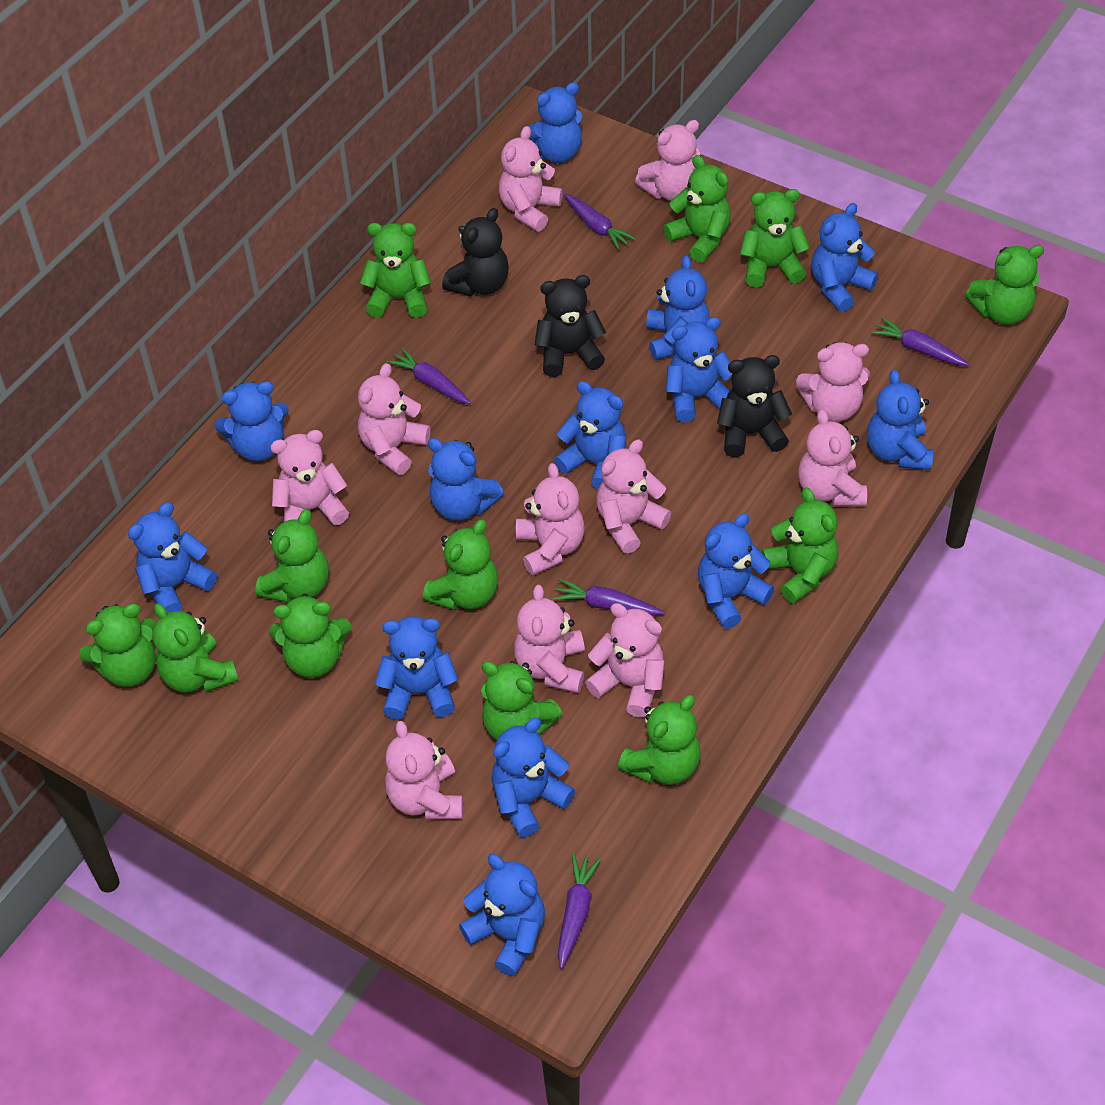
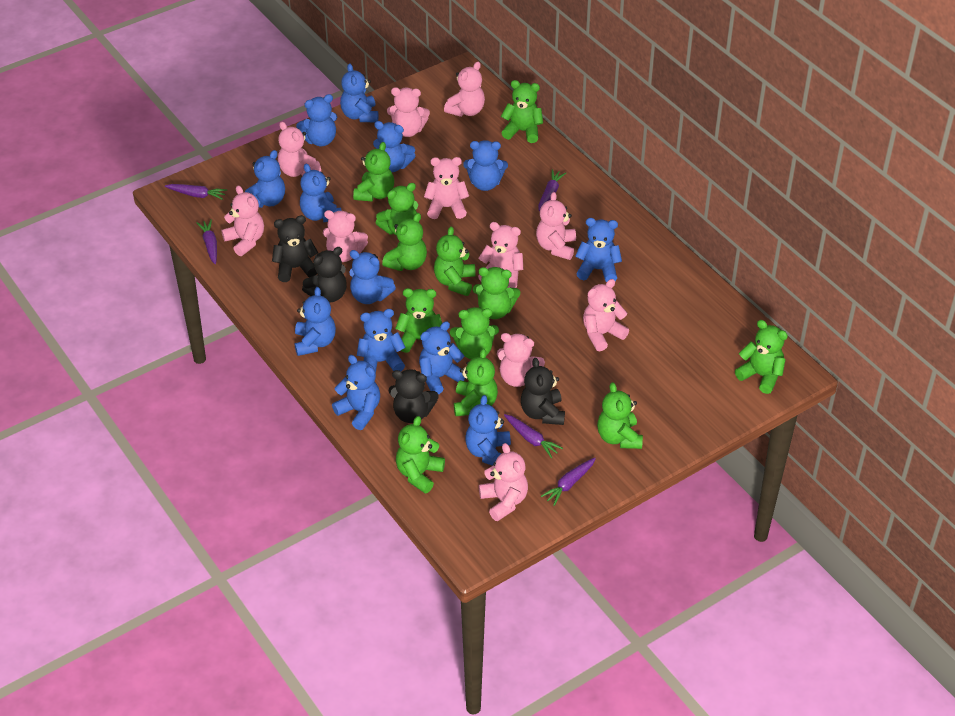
black teddy bear: 3 -> 4

